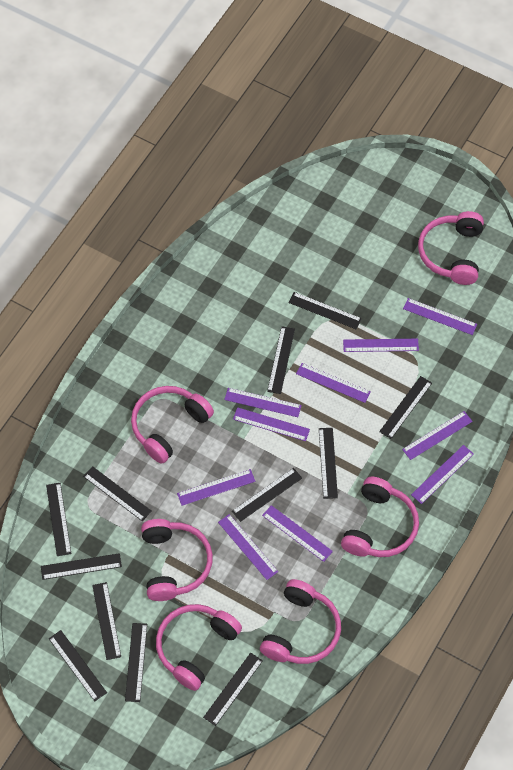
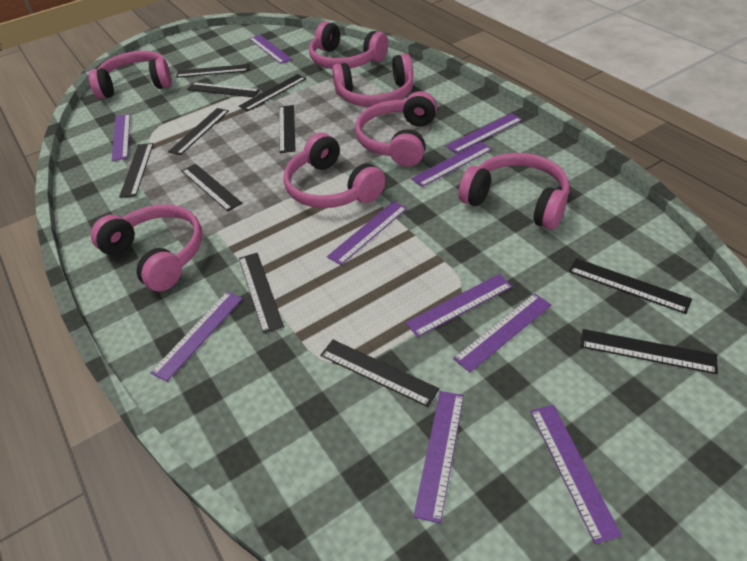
black ruler: 12 -> 11
pink headphones: 6 -> 7

